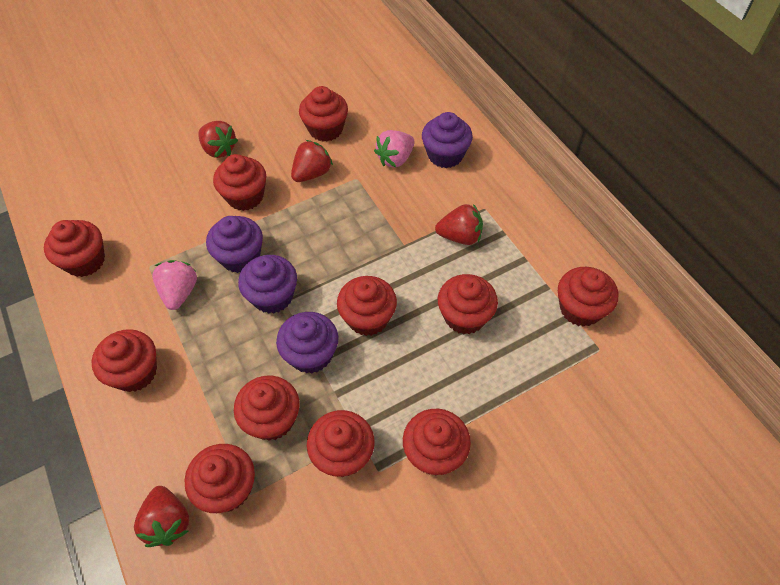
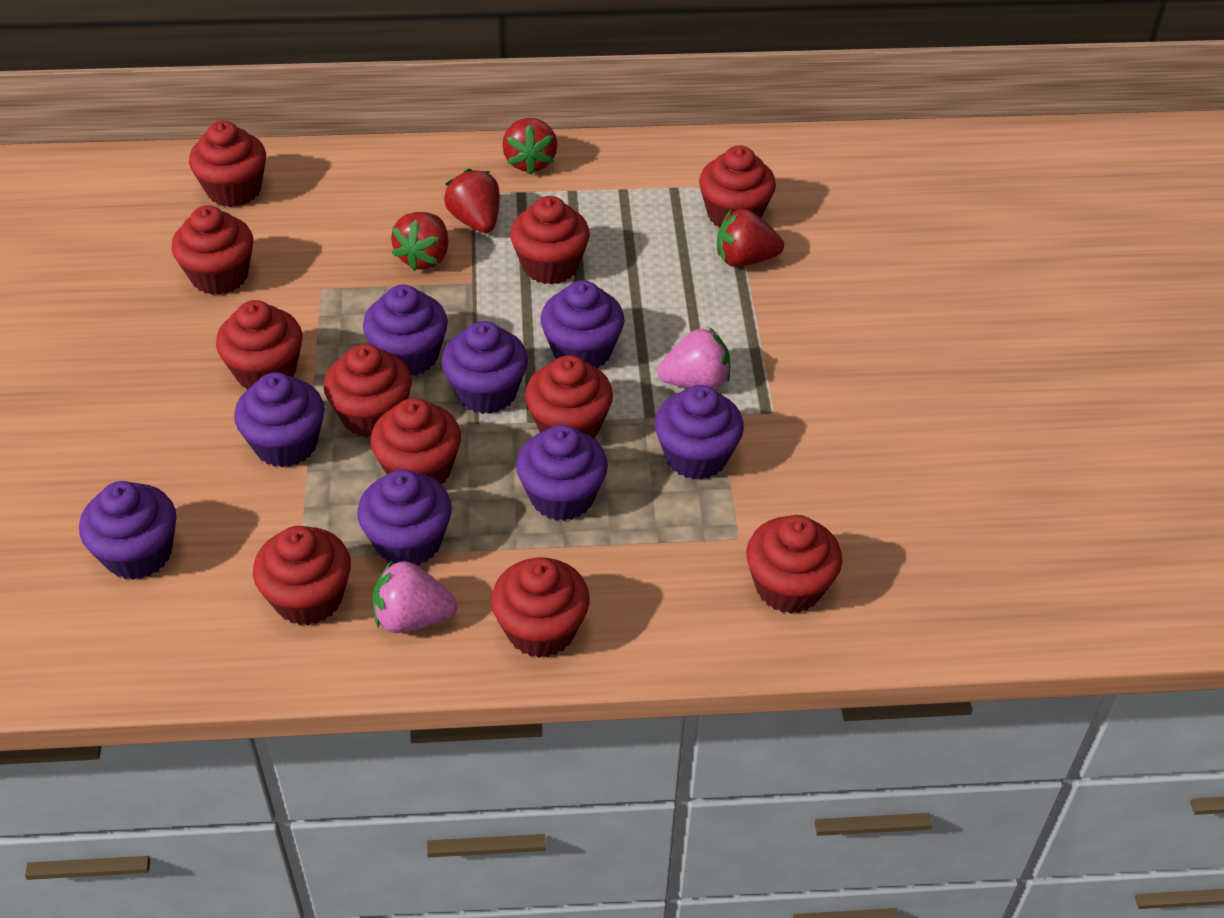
purple cupcake: 4 -> 8

